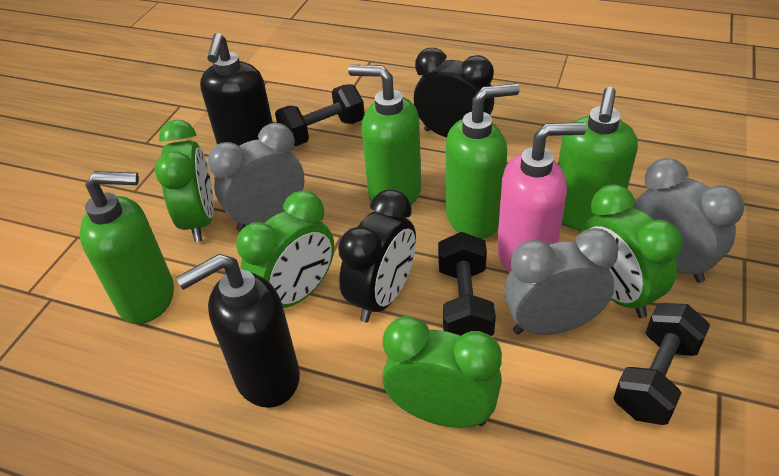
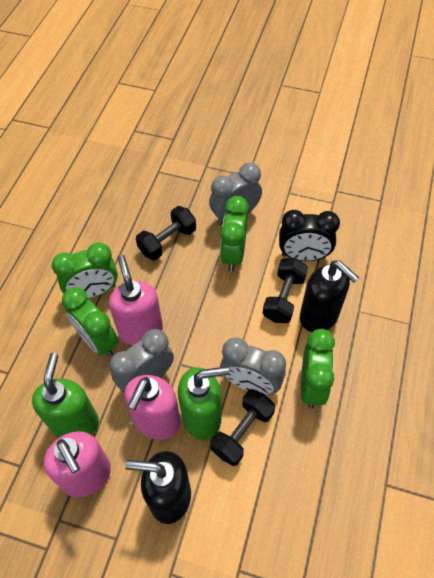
black clock: 2 -> 1
green soap dispenser: 4 -> 2
pink soap dispenser: 1 -> 3

